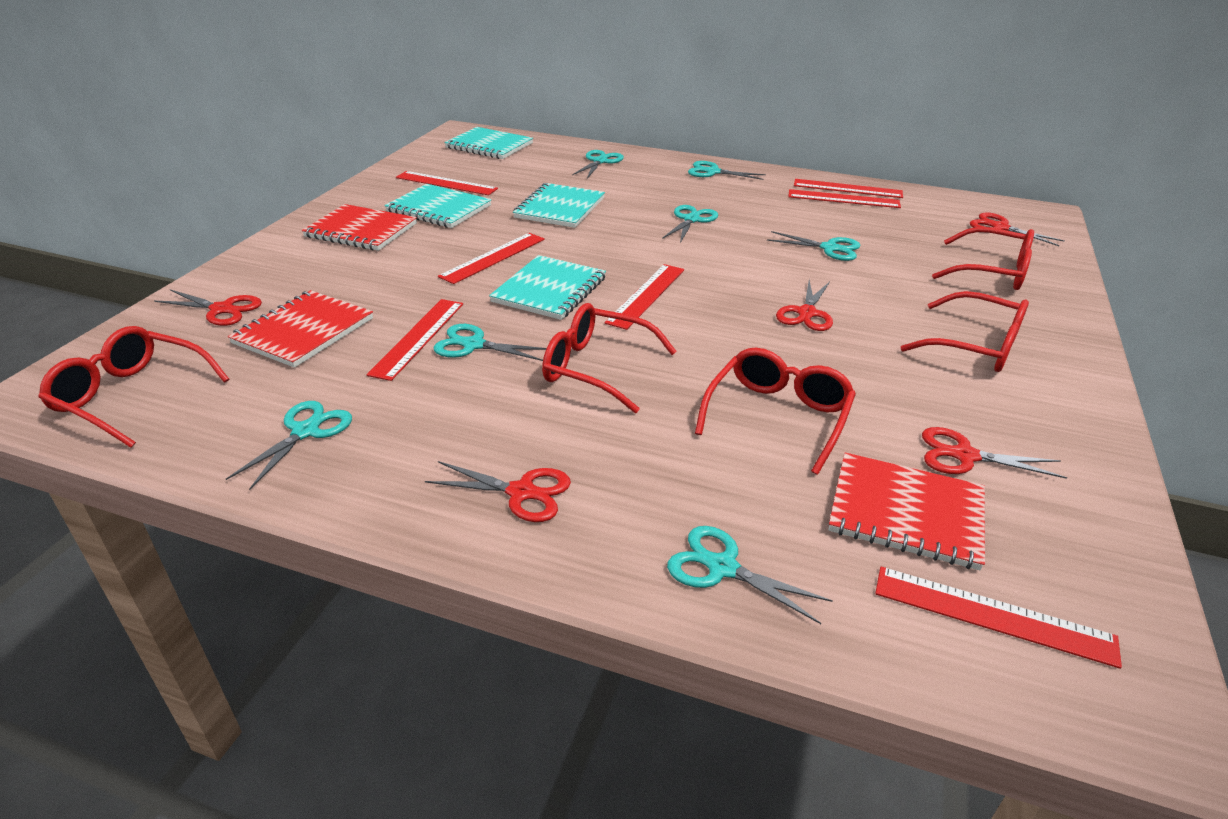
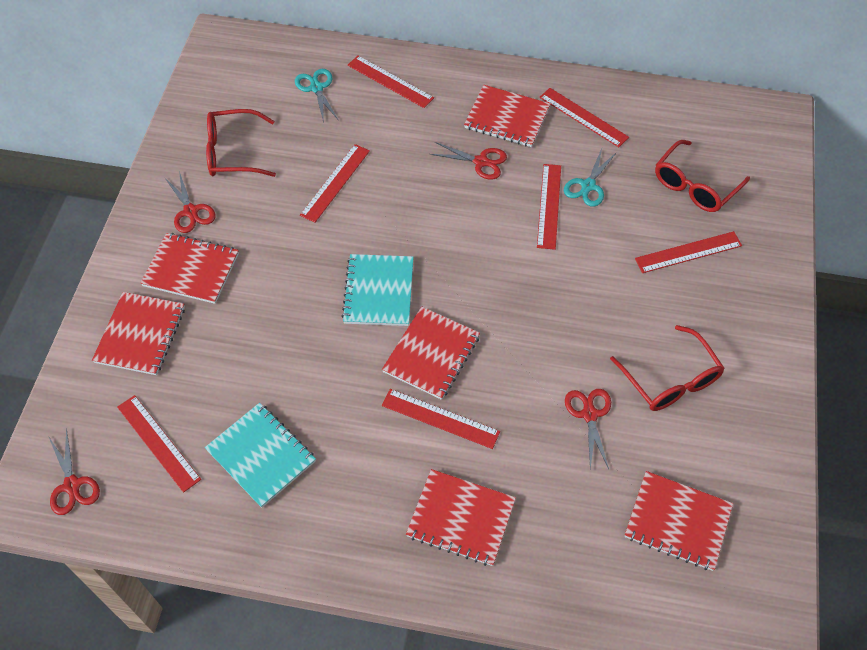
red glasses: 5 -> 3
red notebook: 3 -> 6
red scissors: 5 -> 4
turquoise notebook: 4 -> 2
turquoise scissors: 7 -> 2

